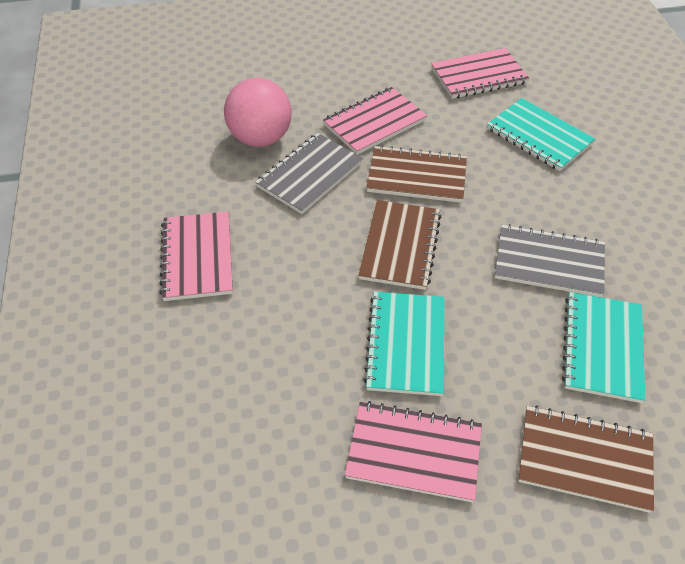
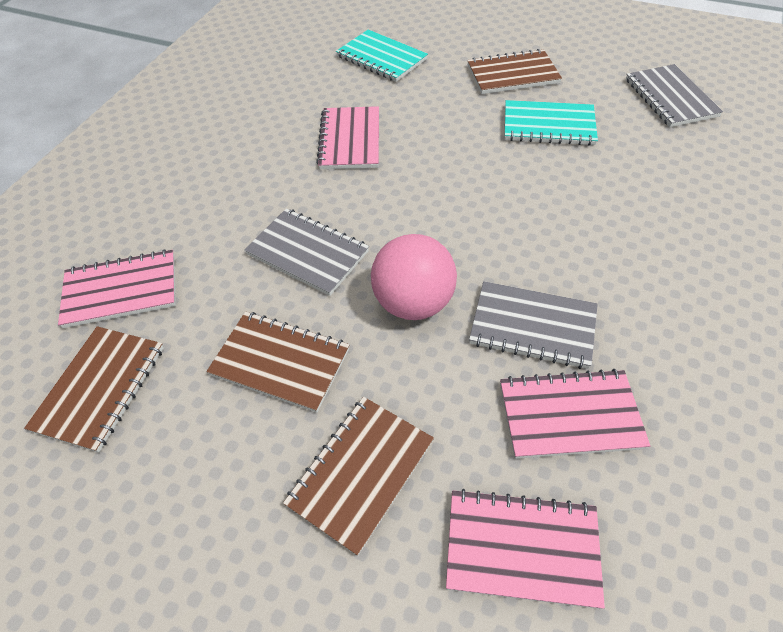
brown notebook: 3 -> 4
grey notebook: 2 -> 3
turquoise notebook: 3 -> 2

